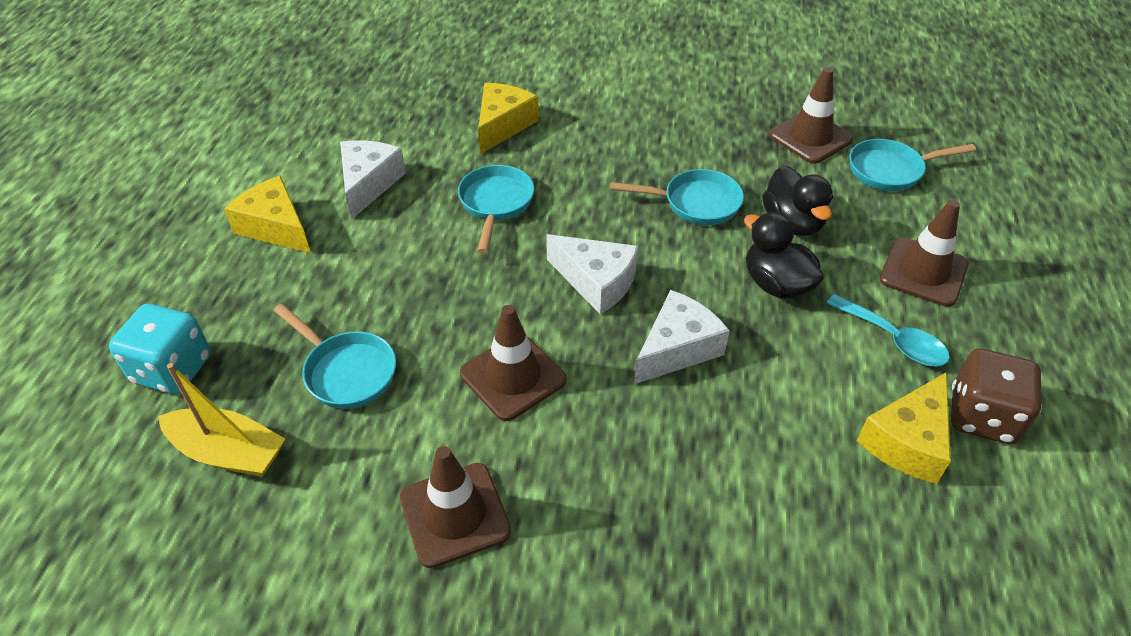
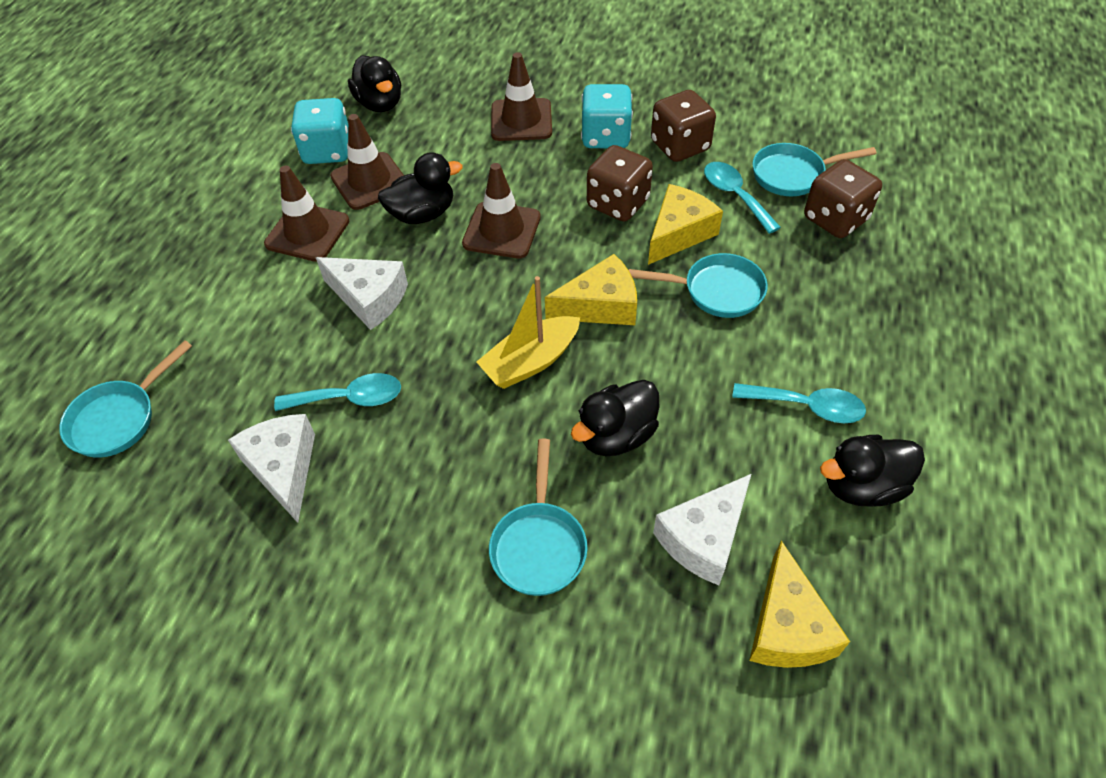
black duck: 2 -> 4
brown dice: 1 -> 3
turquoise dice: 1 -> 2
turquoise spoon: 1 -> 3

